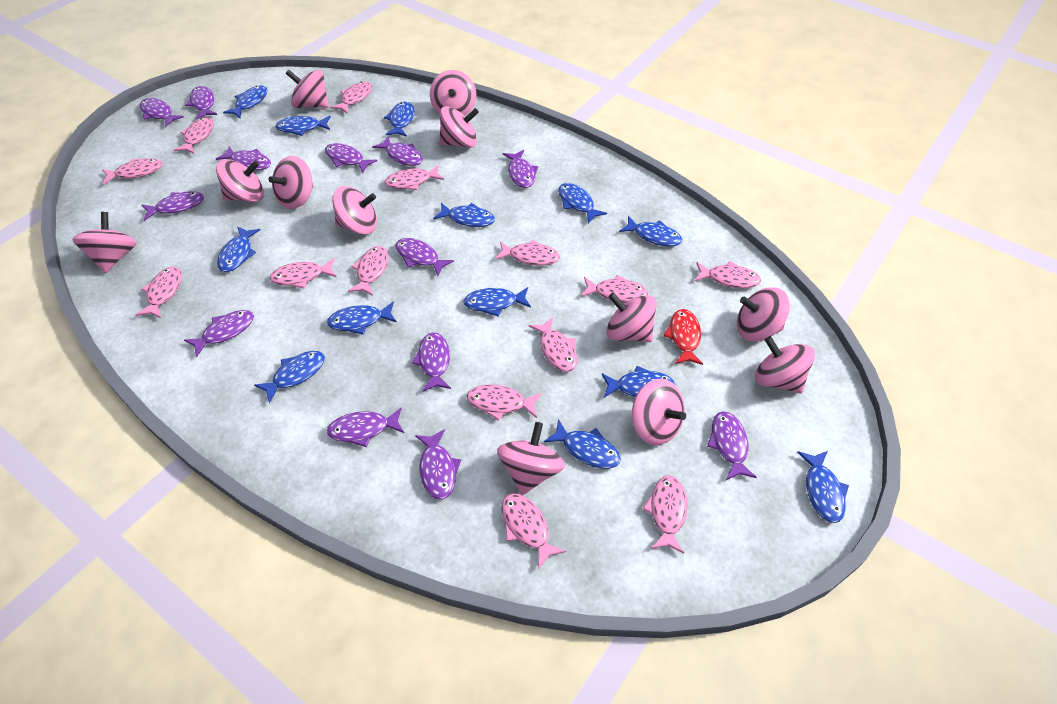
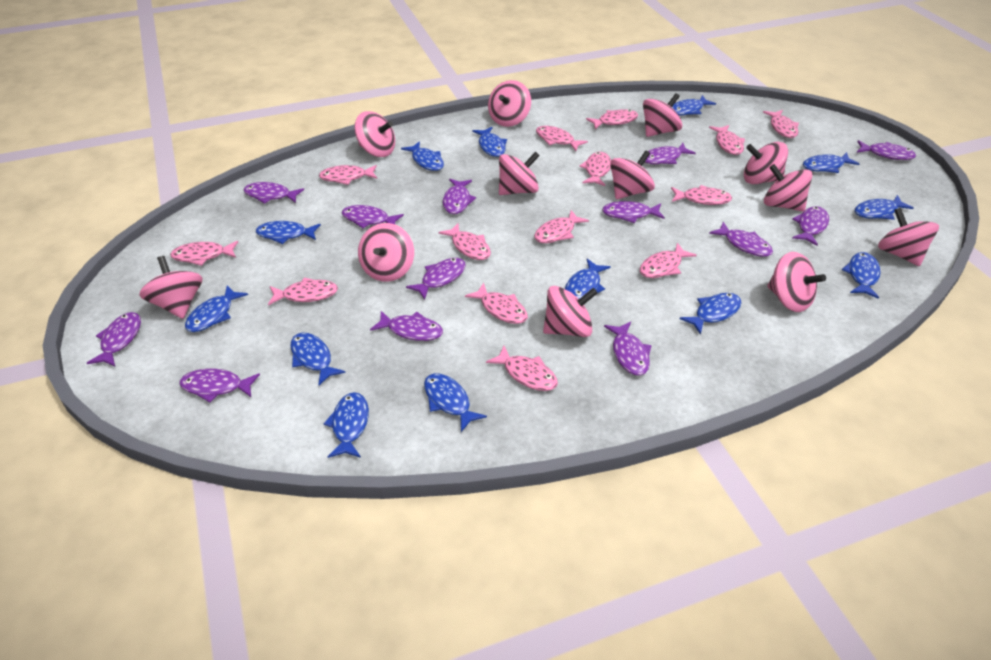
red fish: 1 -> 0

